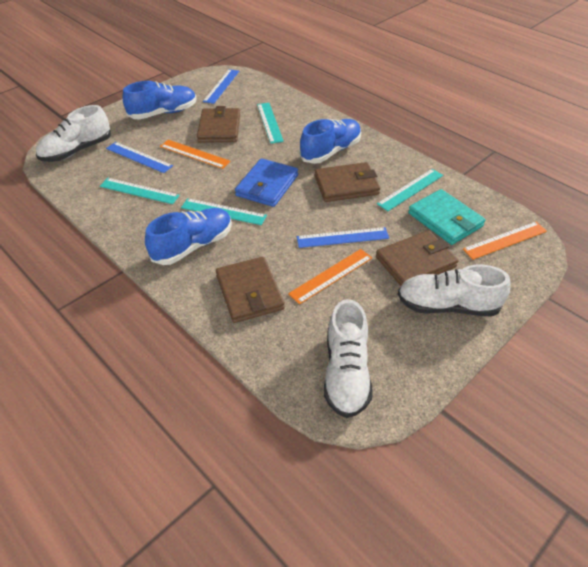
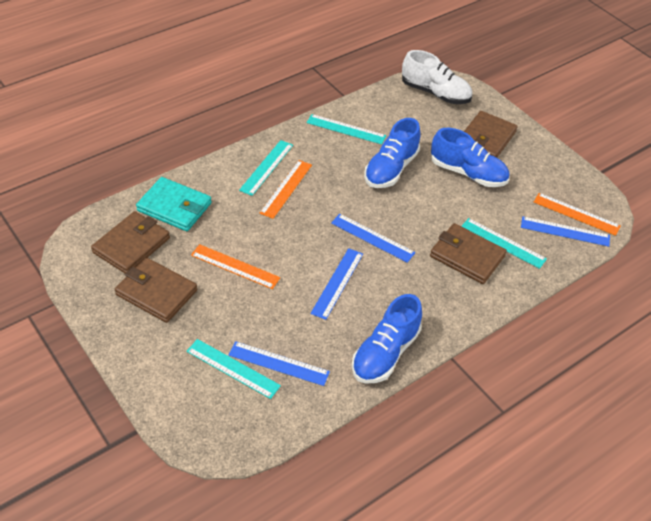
blue ruler: 3 -> 4
blue wallet: 1 -> 0
white shoe: 3 -> 1

